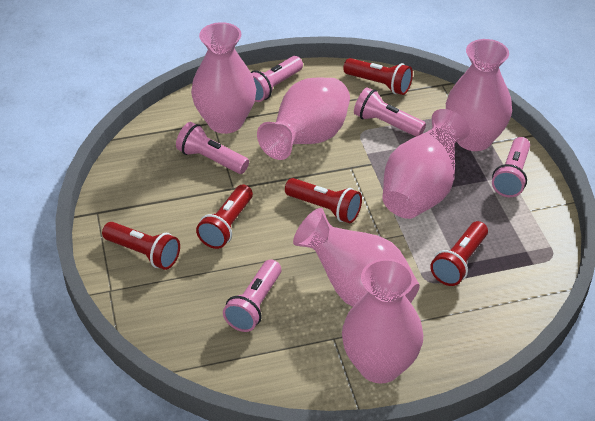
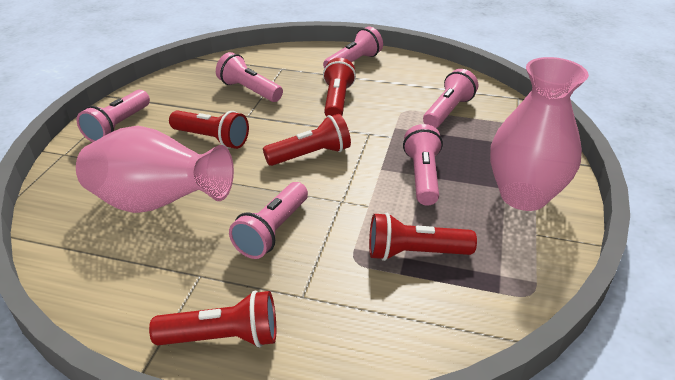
pink flashlight: 5 -> 6
pink vase: 6 -> 2

